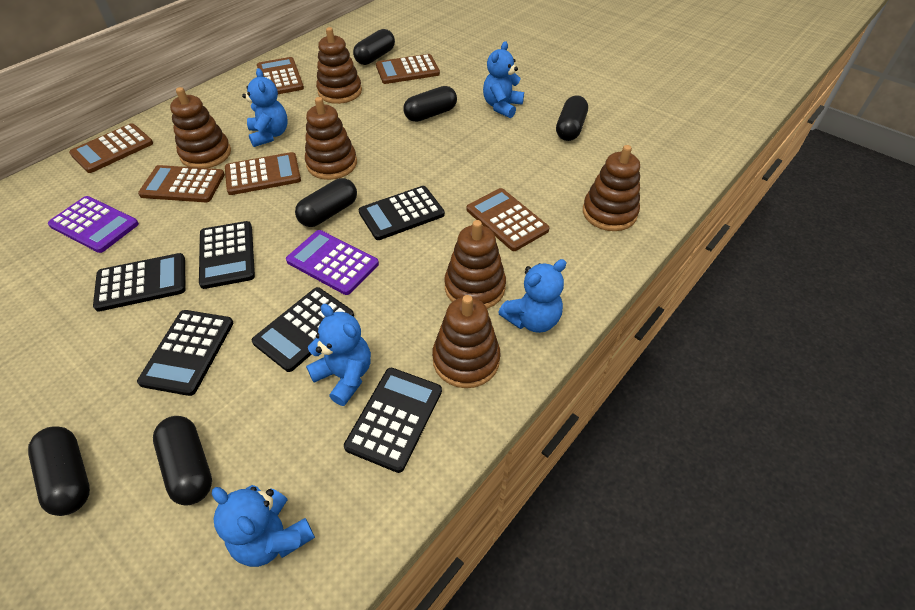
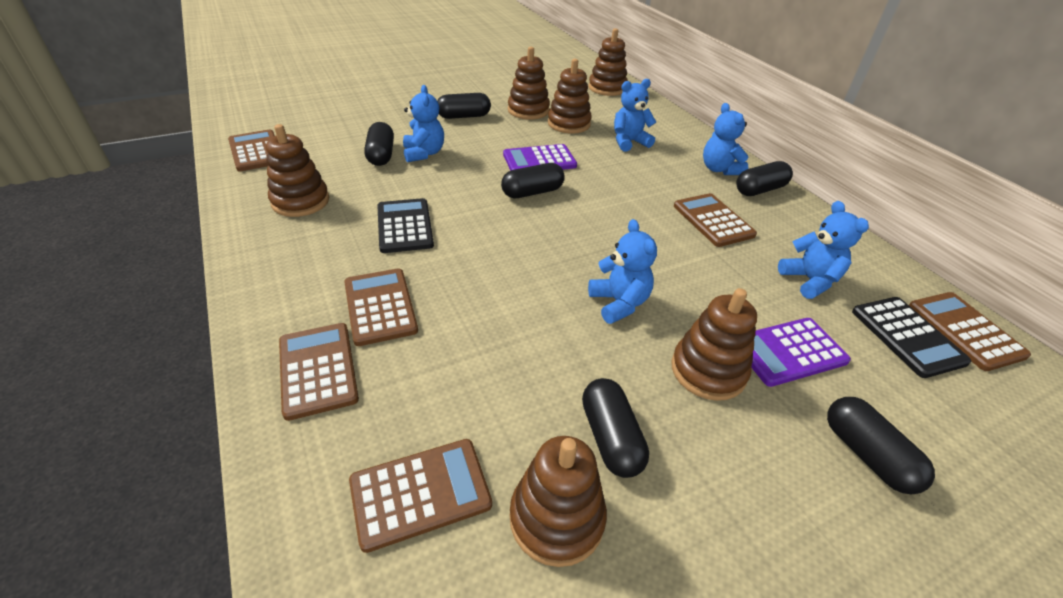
black calculator: 6 -> 2

